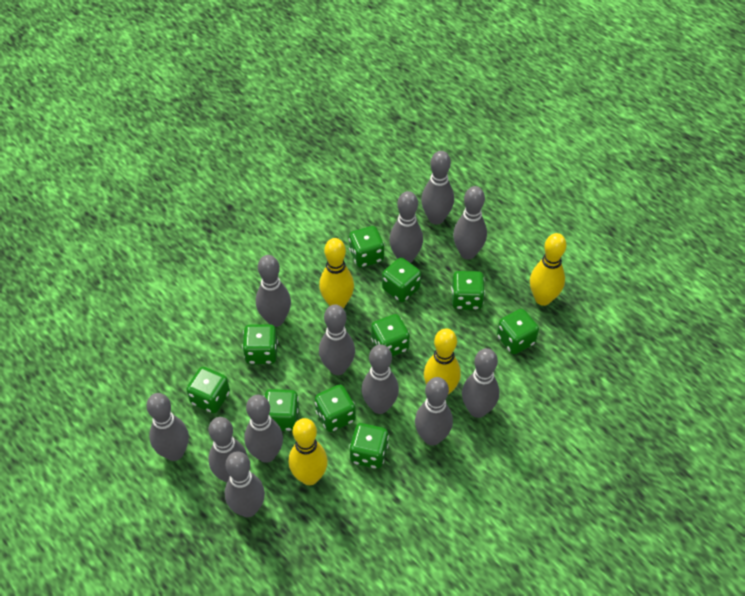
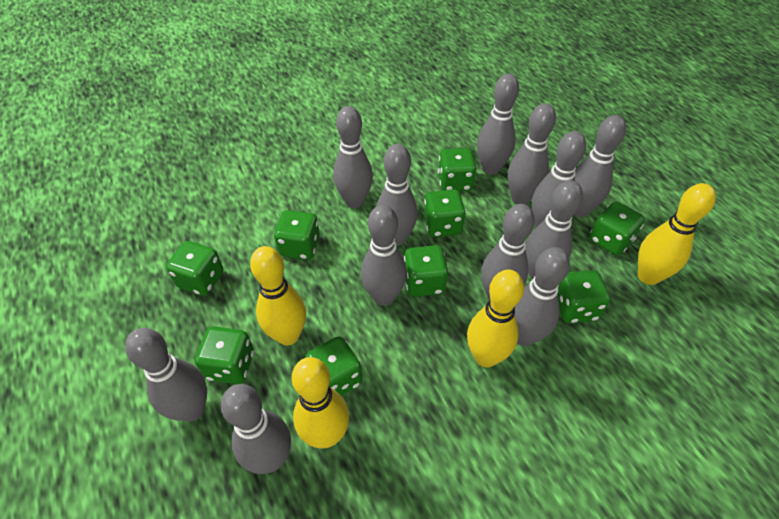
green dice: 10 -> 9

